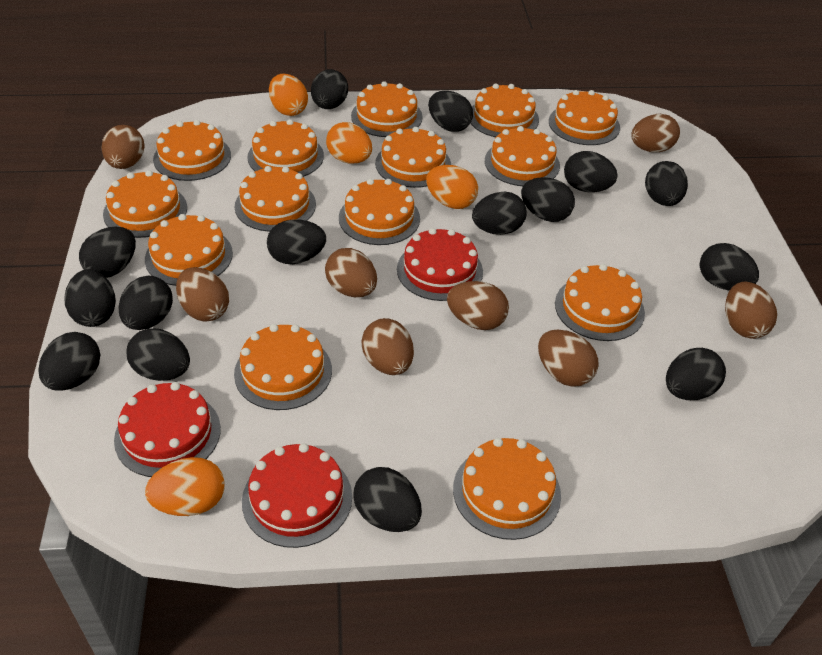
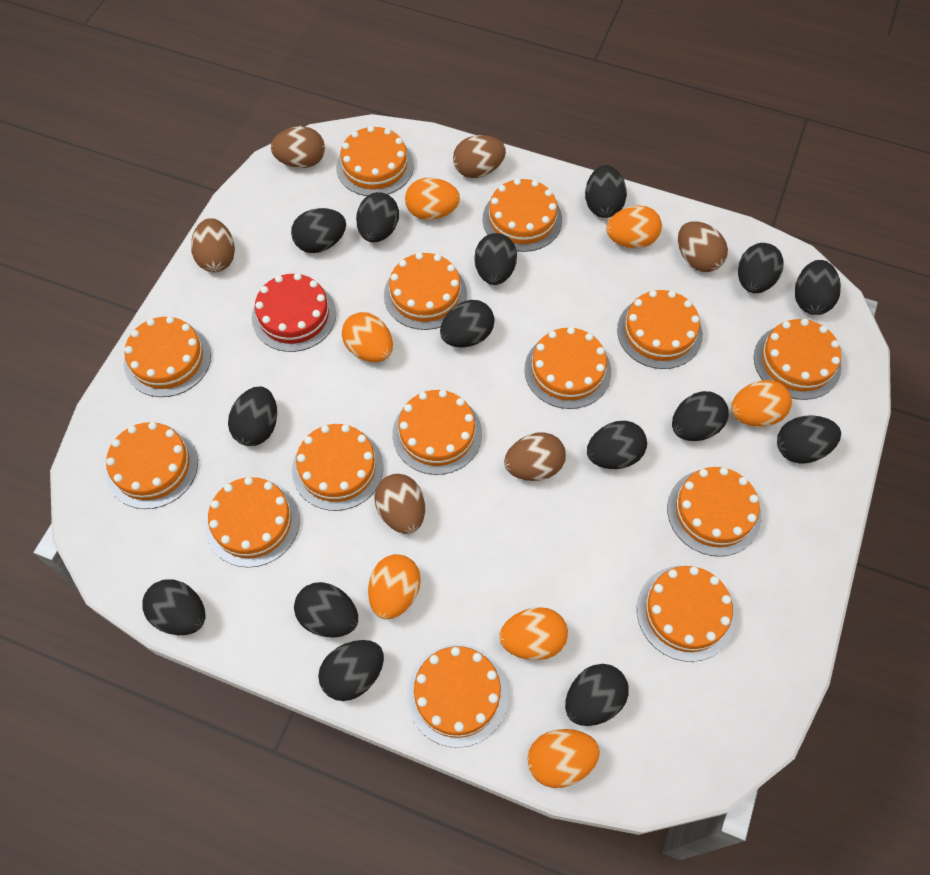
brown egg: 8 -> 6
orange egg: 4 -> 7
red cake: 3 -> 1

